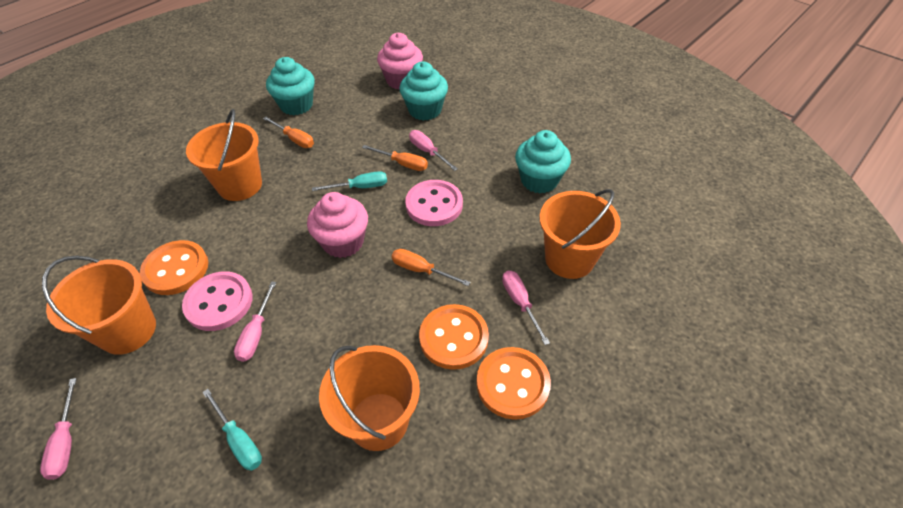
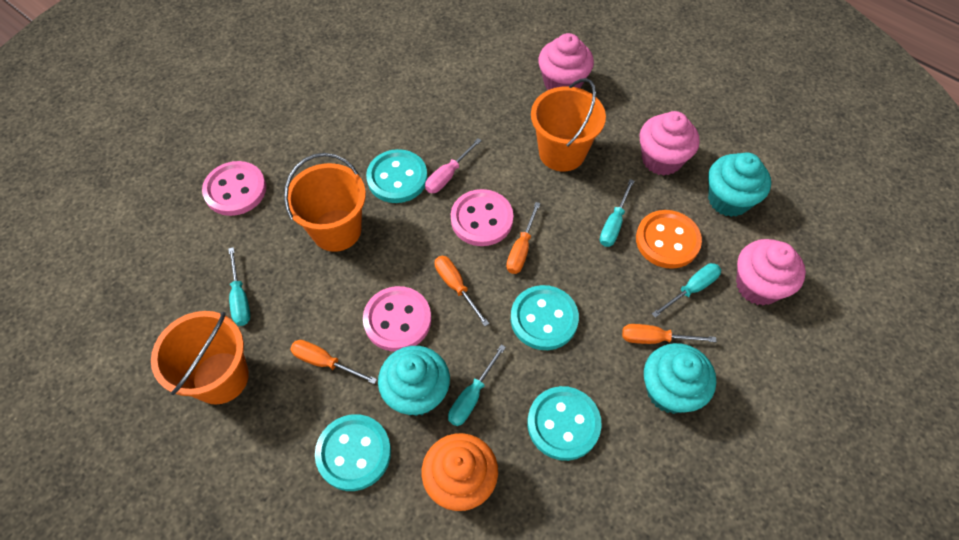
orange bucket: 4 -> 3
orange button: 3 -> 1
orange cupcake: 0 -> 1
orange screwdriver: 3 -> 4
pink button: 2 -> 3
pink cupcake: 2 -> 3
pink screwdriver: 4 -> 1
turquoise button: 0 -> 4
turquoise screwdriver: 2 -> 4

